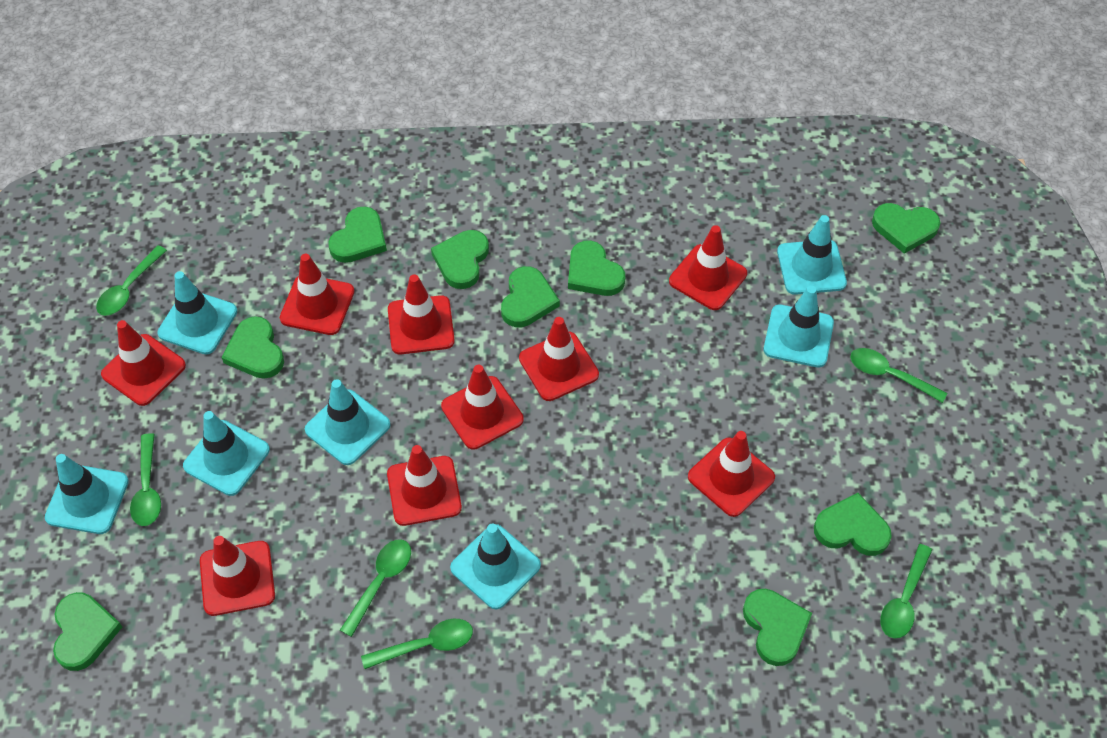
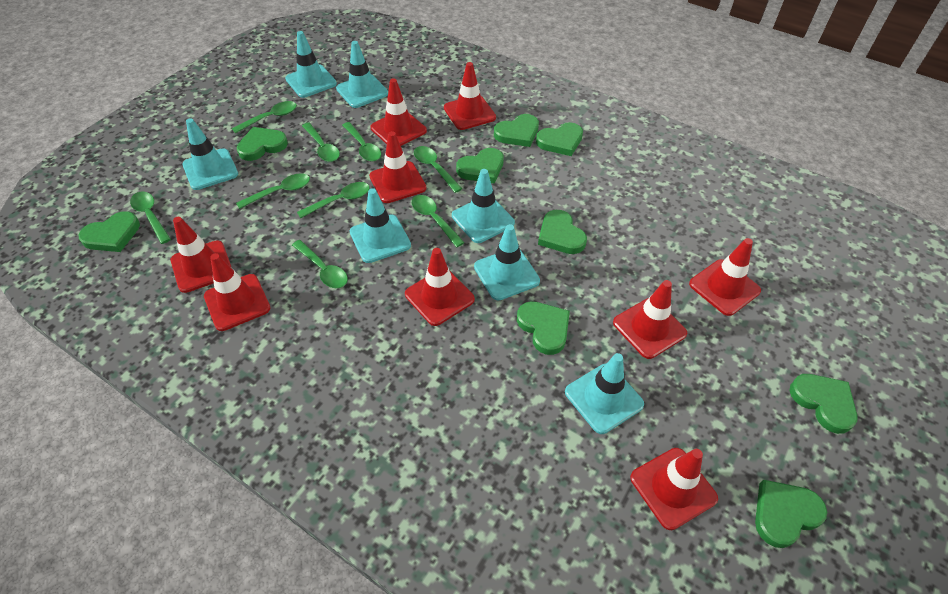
green spoon: 6 -> 9

